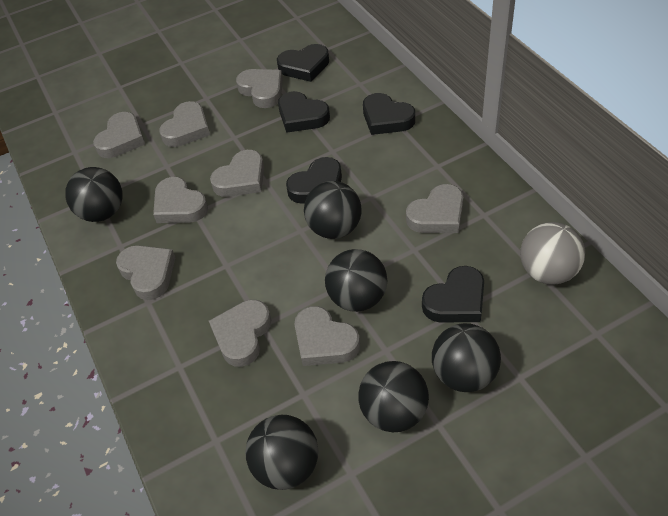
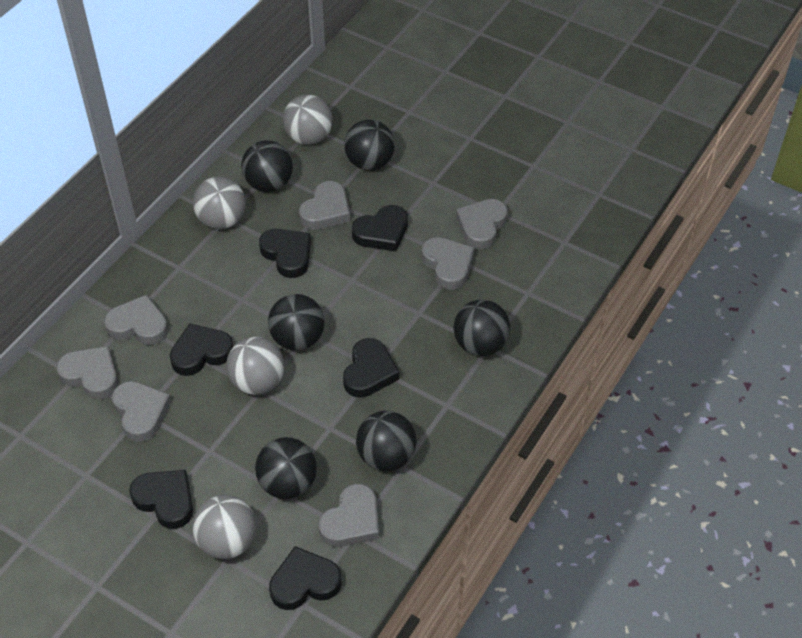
black heart: 5 -> 6
grey ball: 1 -> 4
grey heart: 9 -> 7

